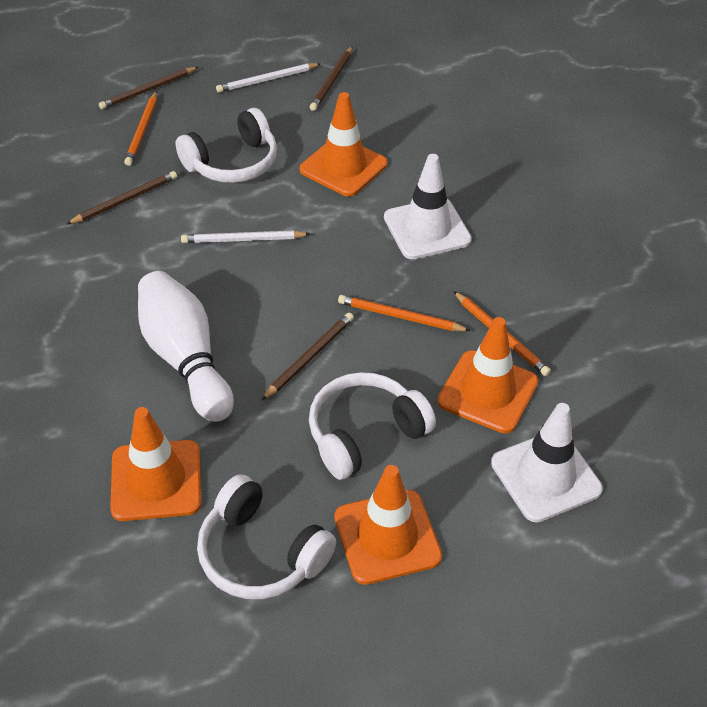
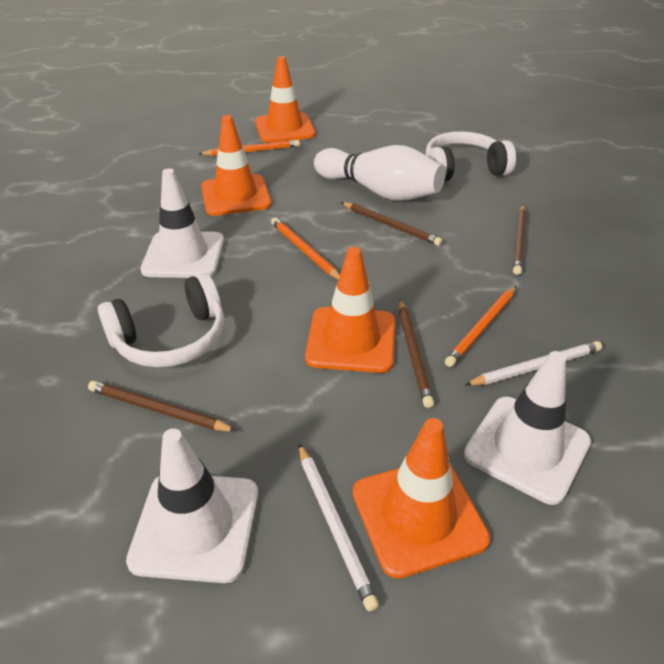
white headphones: 3 -> 2
white traffic cone: 2 -> 3

